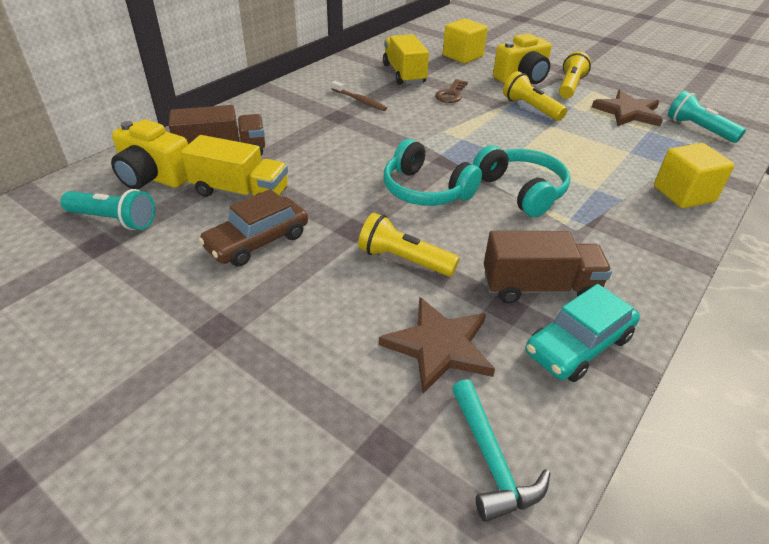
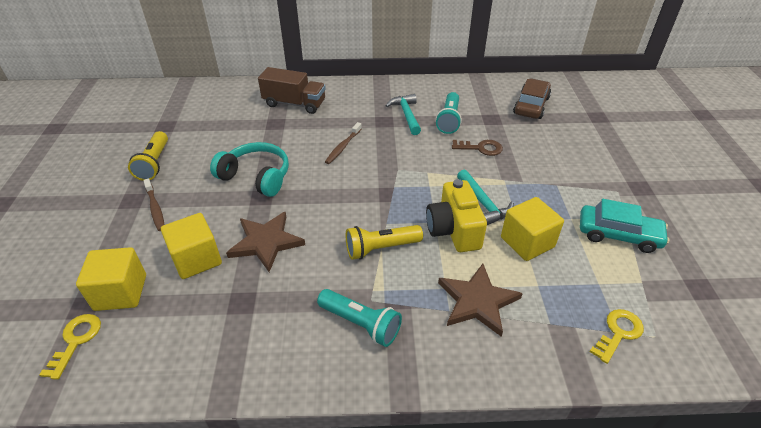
brown toothbrush: 1 -> 2
brown truck: 2 -> 1
turquoise hammer: 1 -> 2
turquoise headphones: 2 -> 1
yellow camera: 2 -> 1
yellow cube: 2 -> 3
yellow flashlight: 3 -> 2
yellow key: 0 -> 2
yellow truck: 2 -> 0

